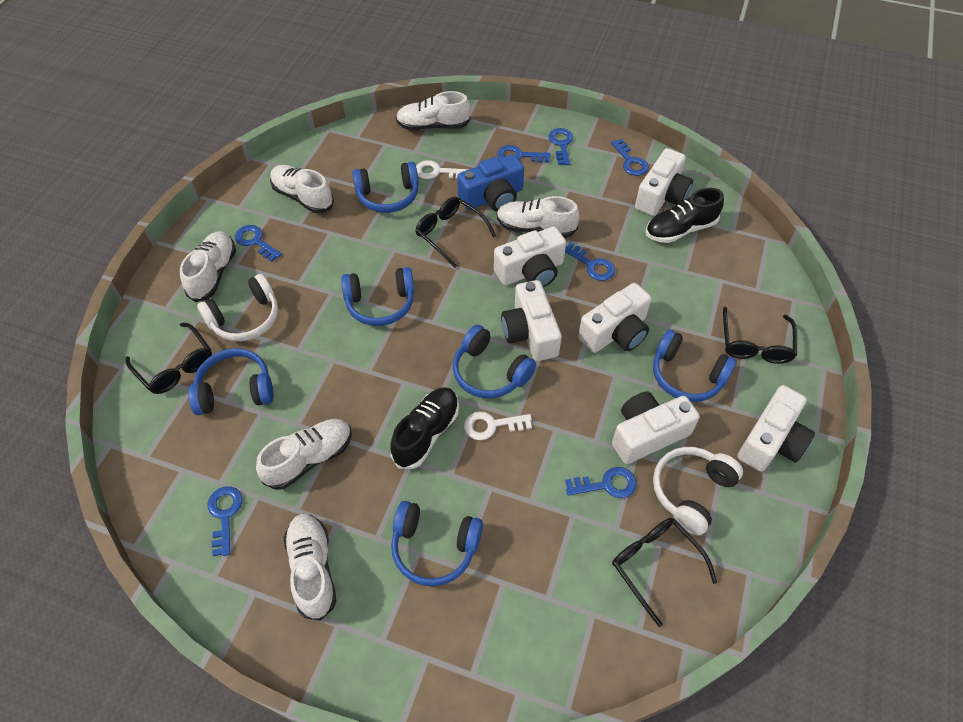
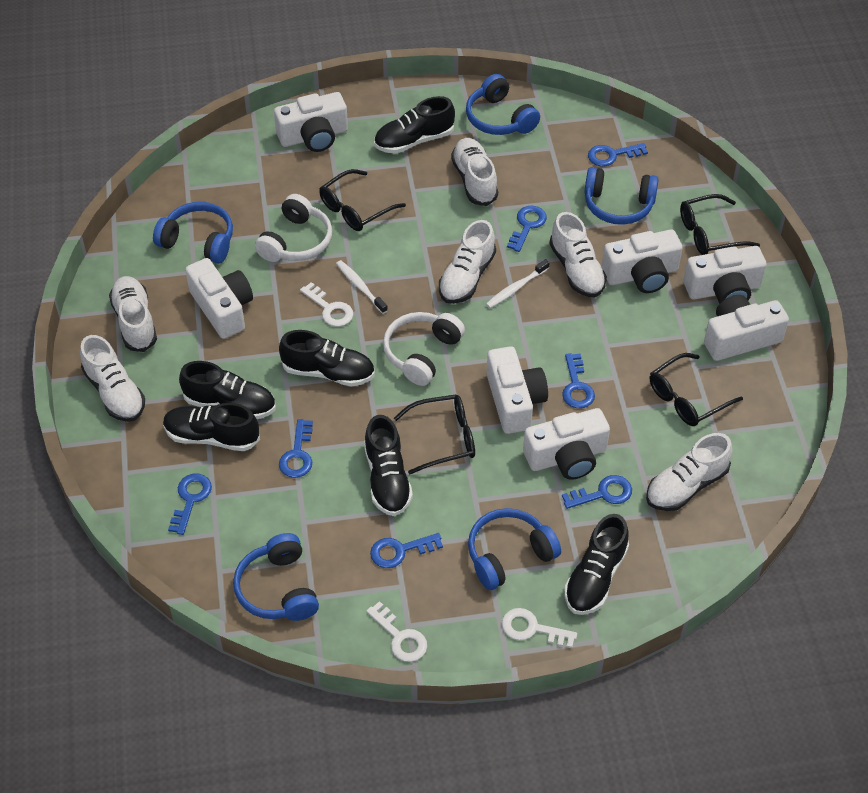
black shoe: 2 -> 6
blue camera: 1 -> 0
blue headphones: 6 -> 5
white camera: 6 -> 7
white key: 2 -> 3
white toothbrush: 0 -> 2

